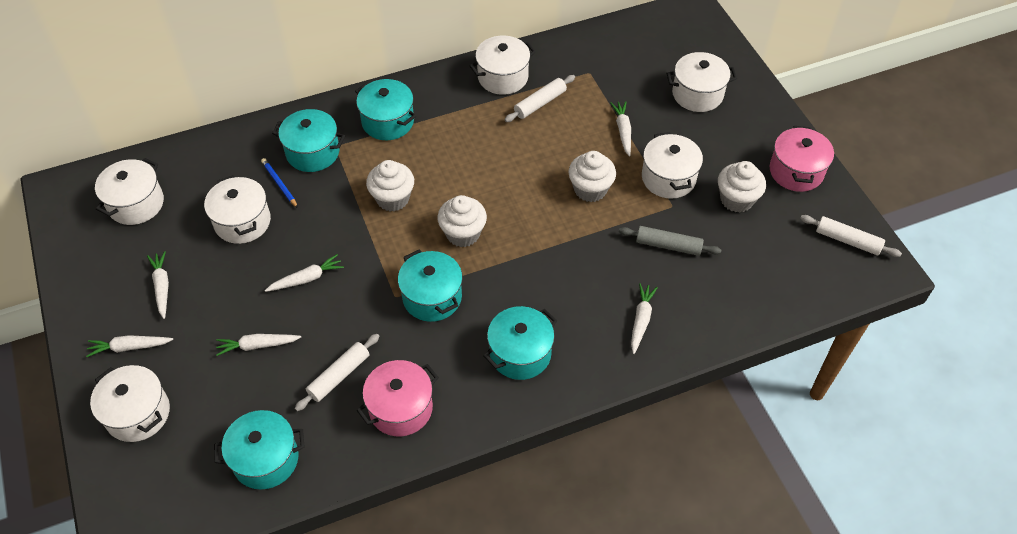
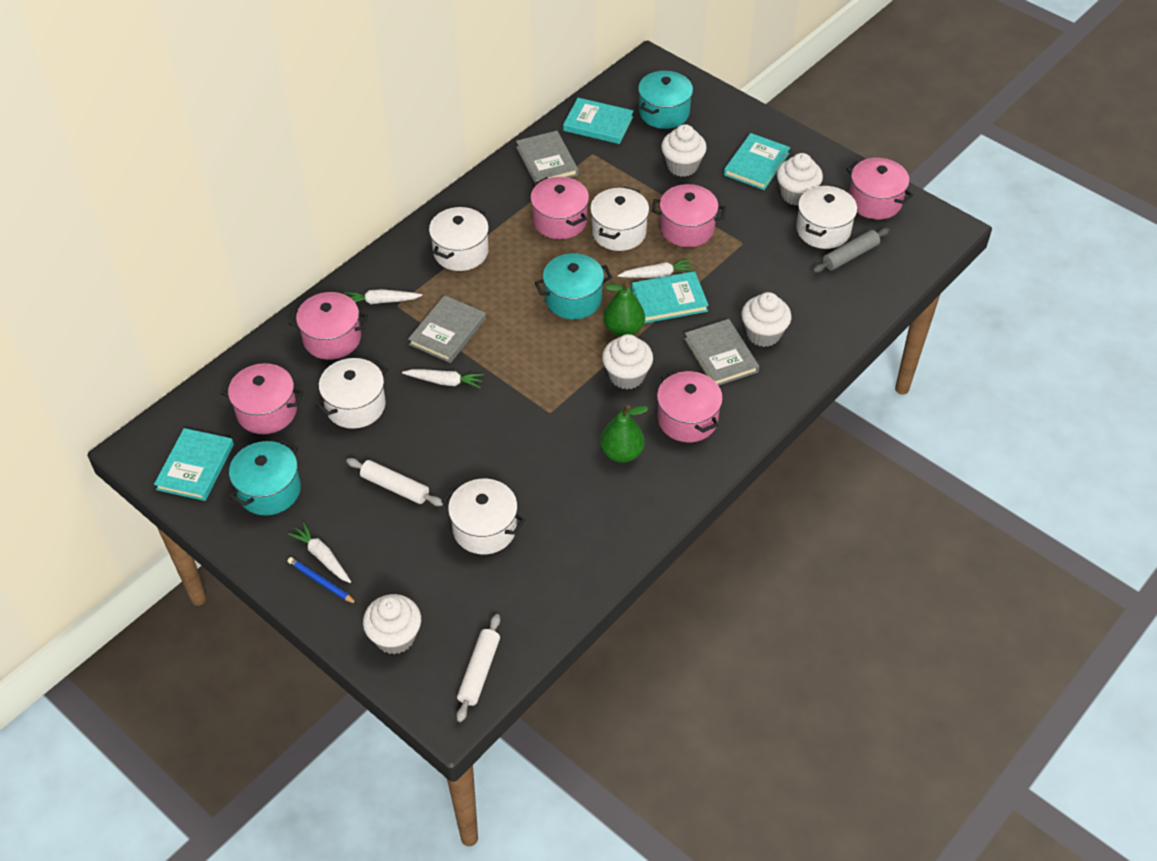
green pear: 0 -> 2
grey book: 0 -> 3
pink pot: 2 -> 6
turquoise book: 0 -> 4
turquoise pot: 5 -> 3
white carrot: 6 -> 4
white cupcake: 4 -> 5
white pot: 6 -> 5
white rolling pin: 3 -> 2

